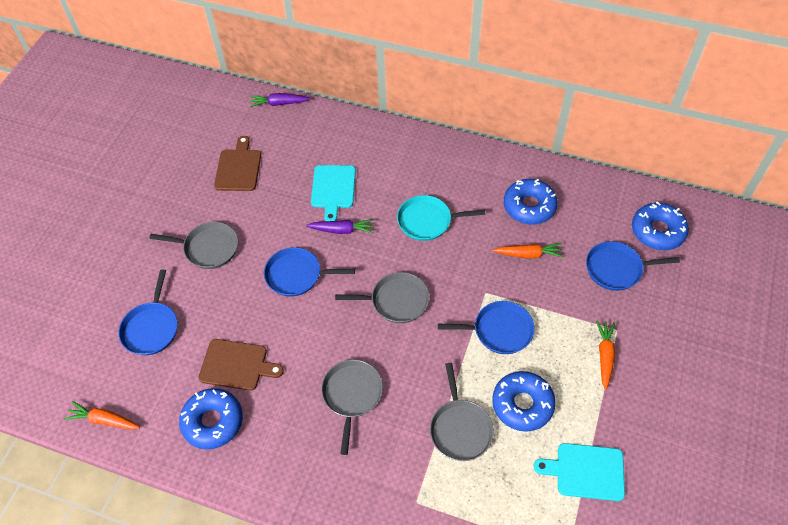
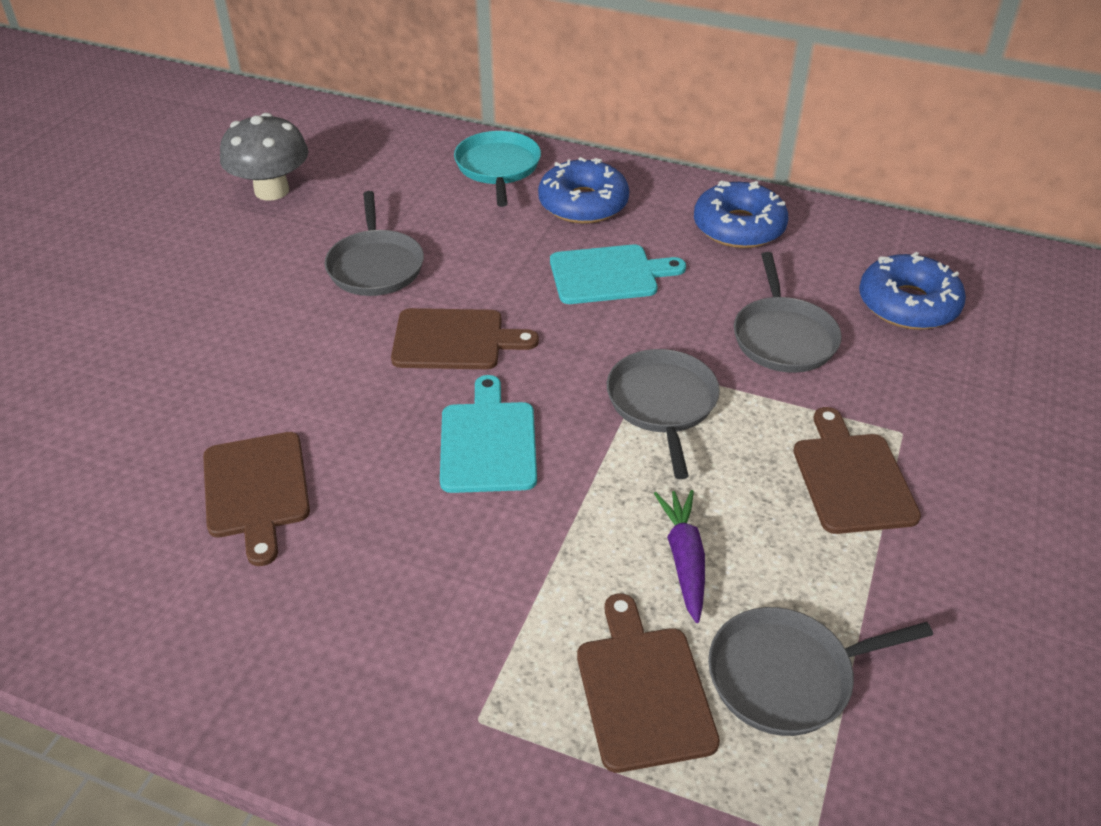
blue donut: 4 -> 3
blue pan: 4 -> 0
brown cutting board: 2 -> 4
grey mushroom: 0 -> 1
orange carrot: 3 -> 0
purple carrot: 2 -> 1

